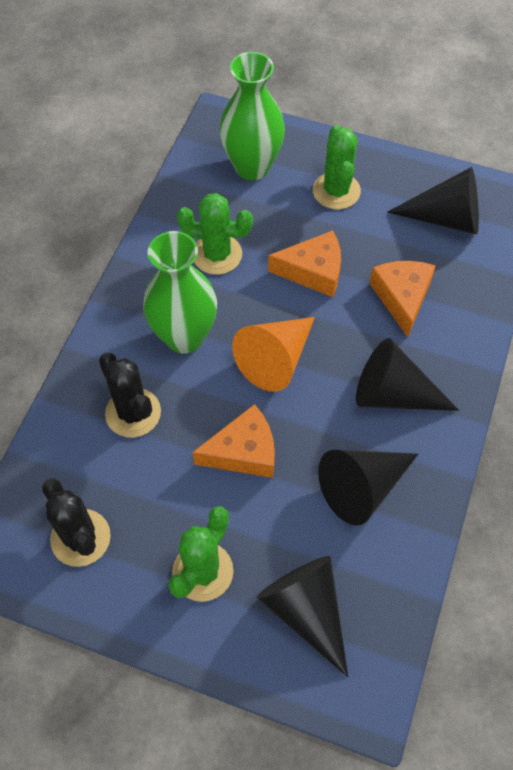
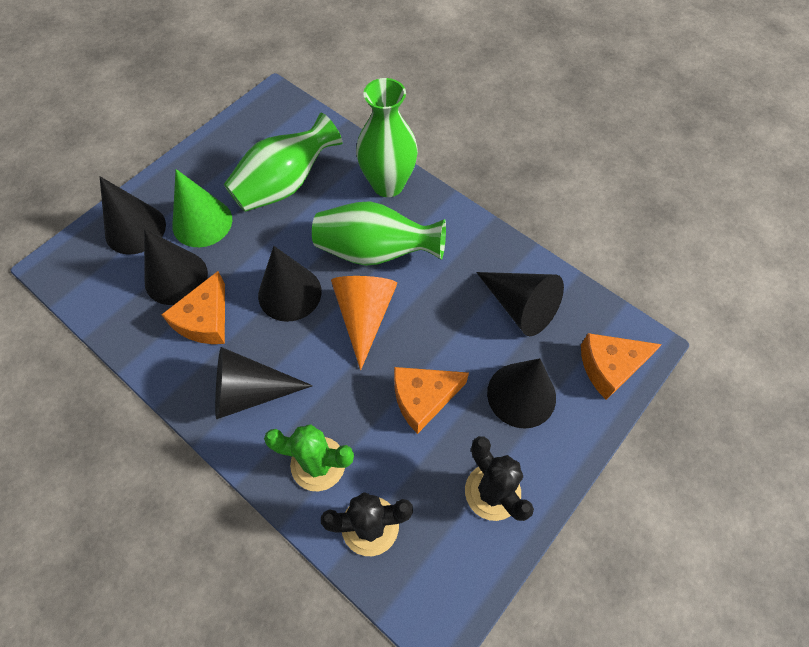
black cone: 4 -> 6
green cactus: 3 -> 1
green cone: 0 -> 1
green vase: 2 -> 3

